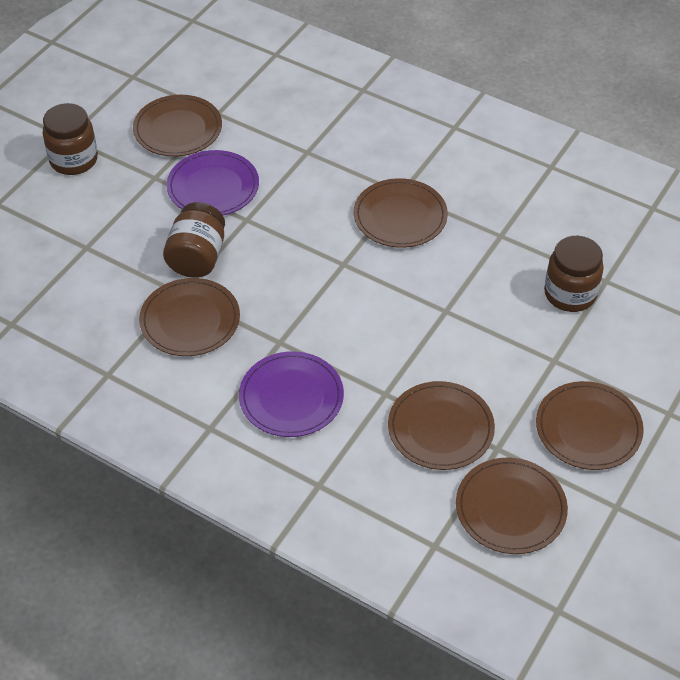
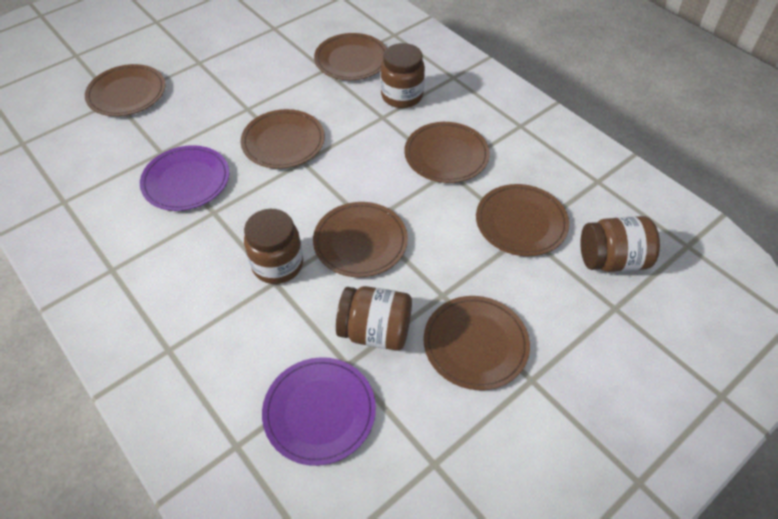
brown jar: 3 -> 4
brown plate: 6 -> 7

